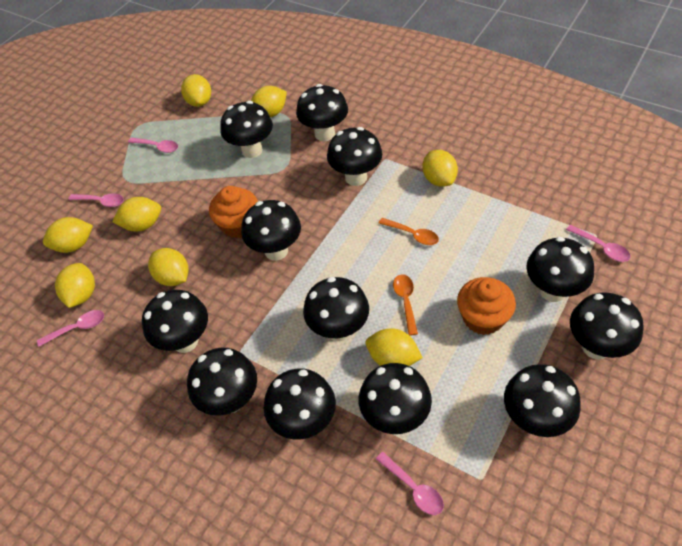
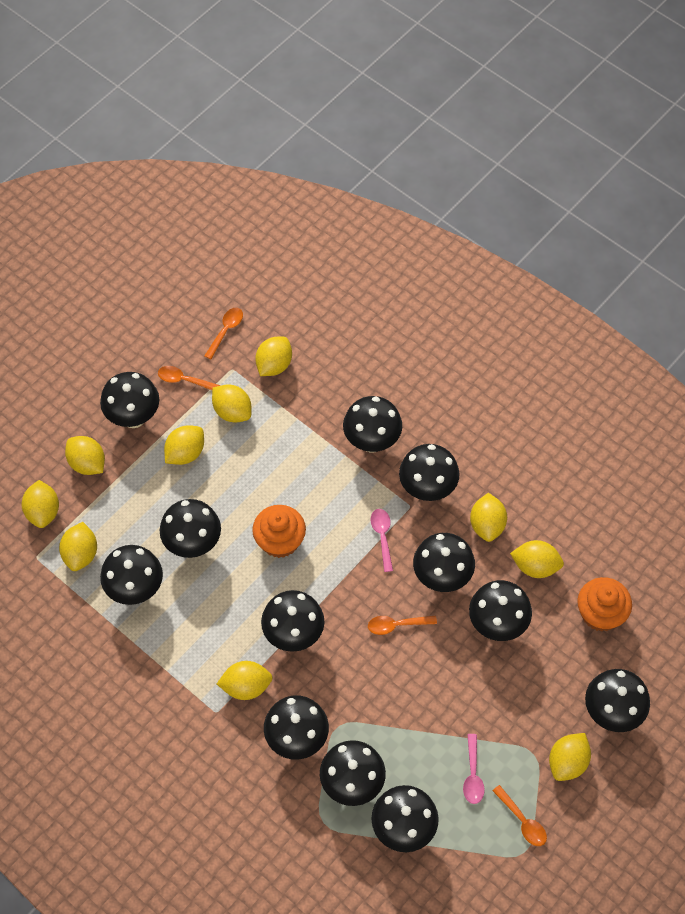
orange spoon: 2 -> 4
pink spoon: 5 -> 2
yellow lemon: 8 -> 10

